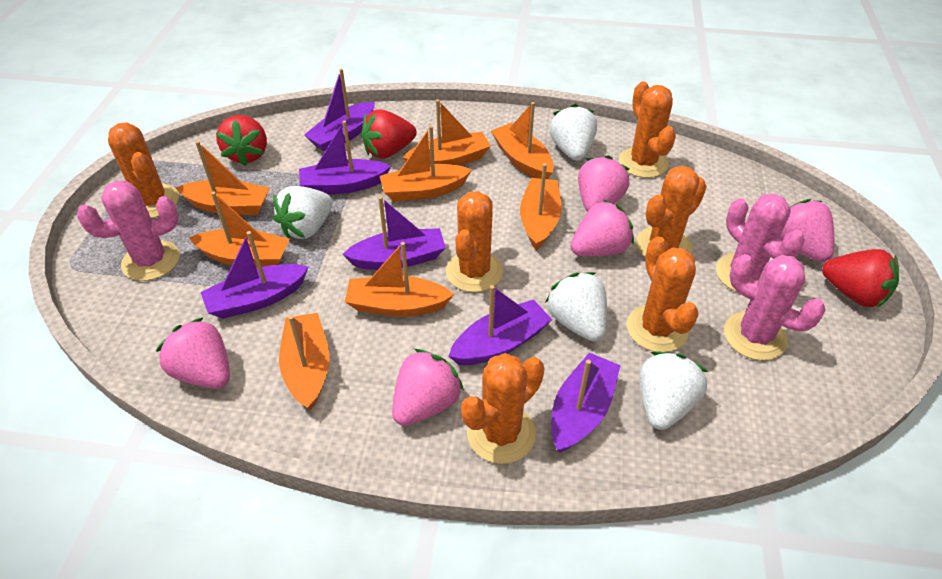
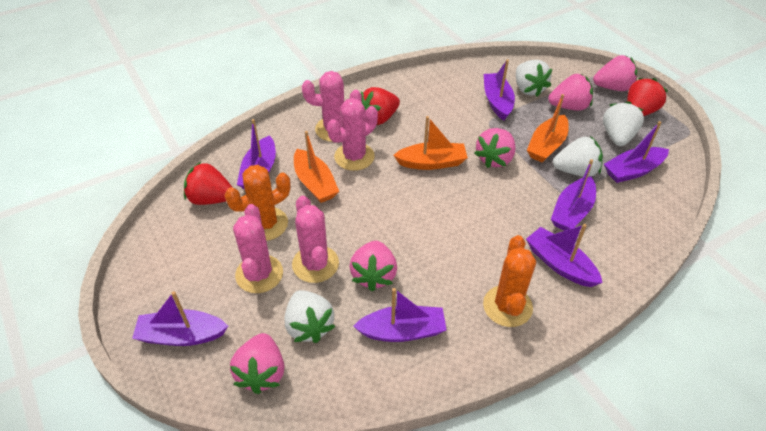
orange boat: 8 -> 3
orange cactus: 6 -> 2
pink cactus: 3 -> 4
purple boat: 6 -> 7

